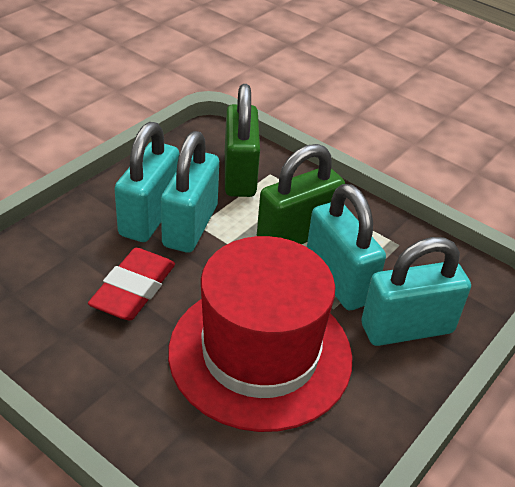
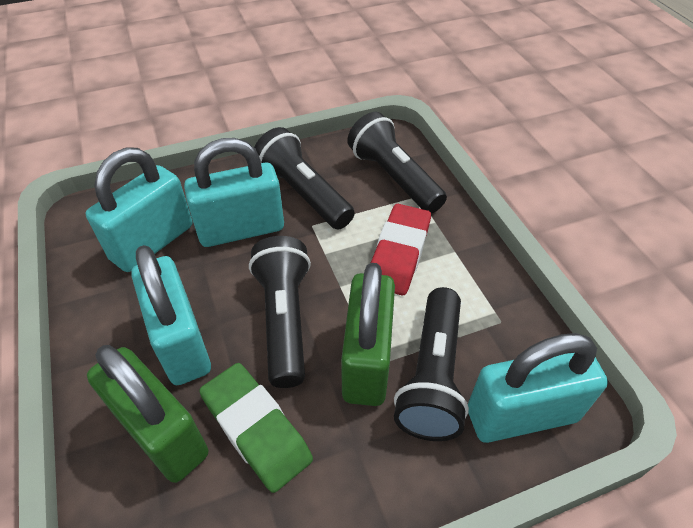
black flashlight: 0 -> 4
green eraser: 0 -> 1
red hat: 1 -> 0

